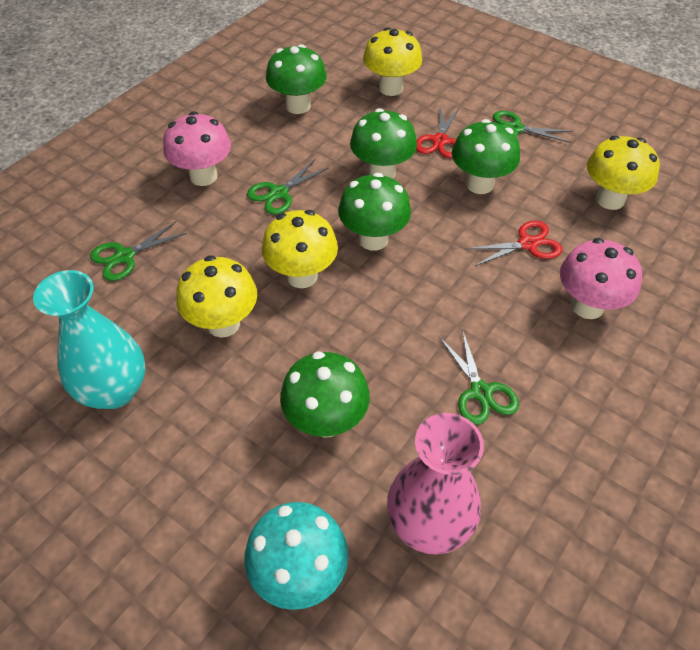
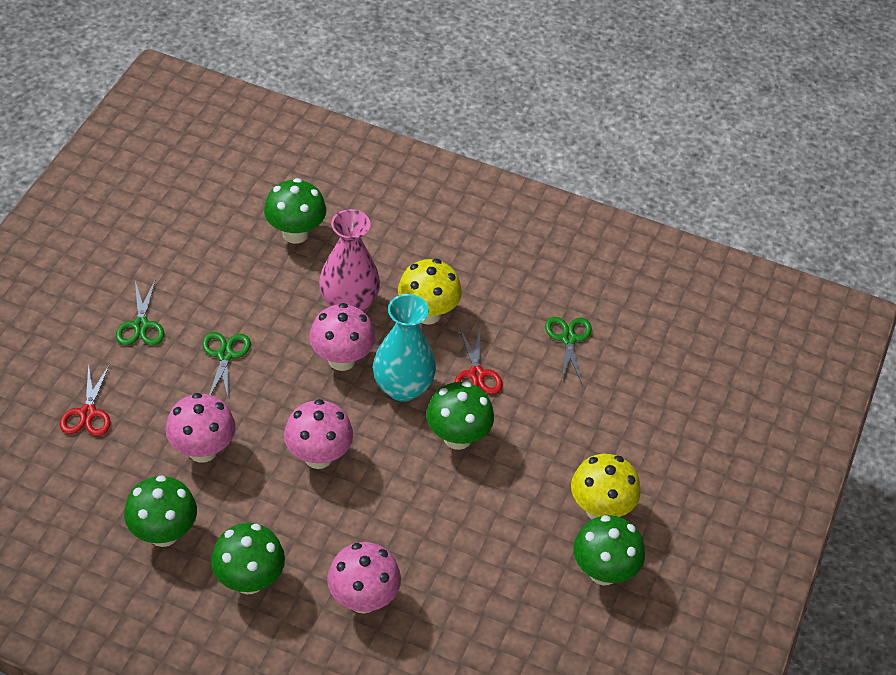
green scissors: 4 -> 3
pink mushroom: 2 -> 4
turquoise mushroom: 1 -> 0
yellow mushroom: 4 -> 2

